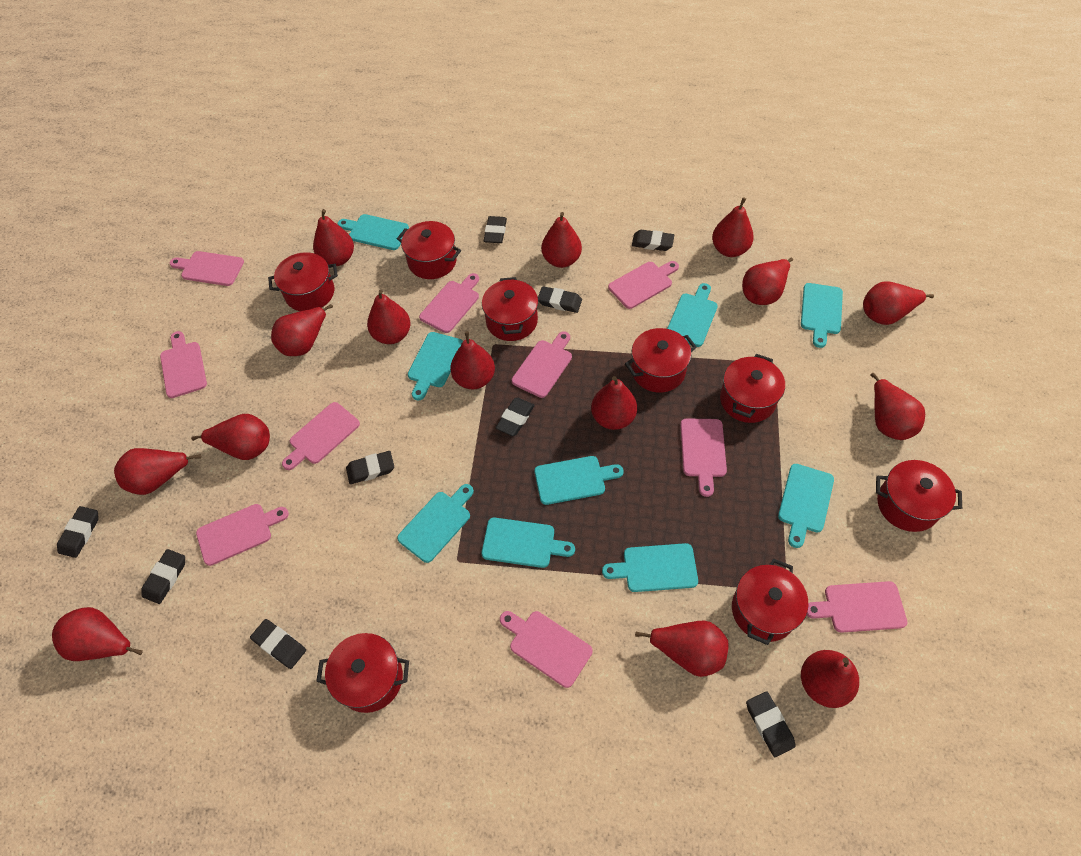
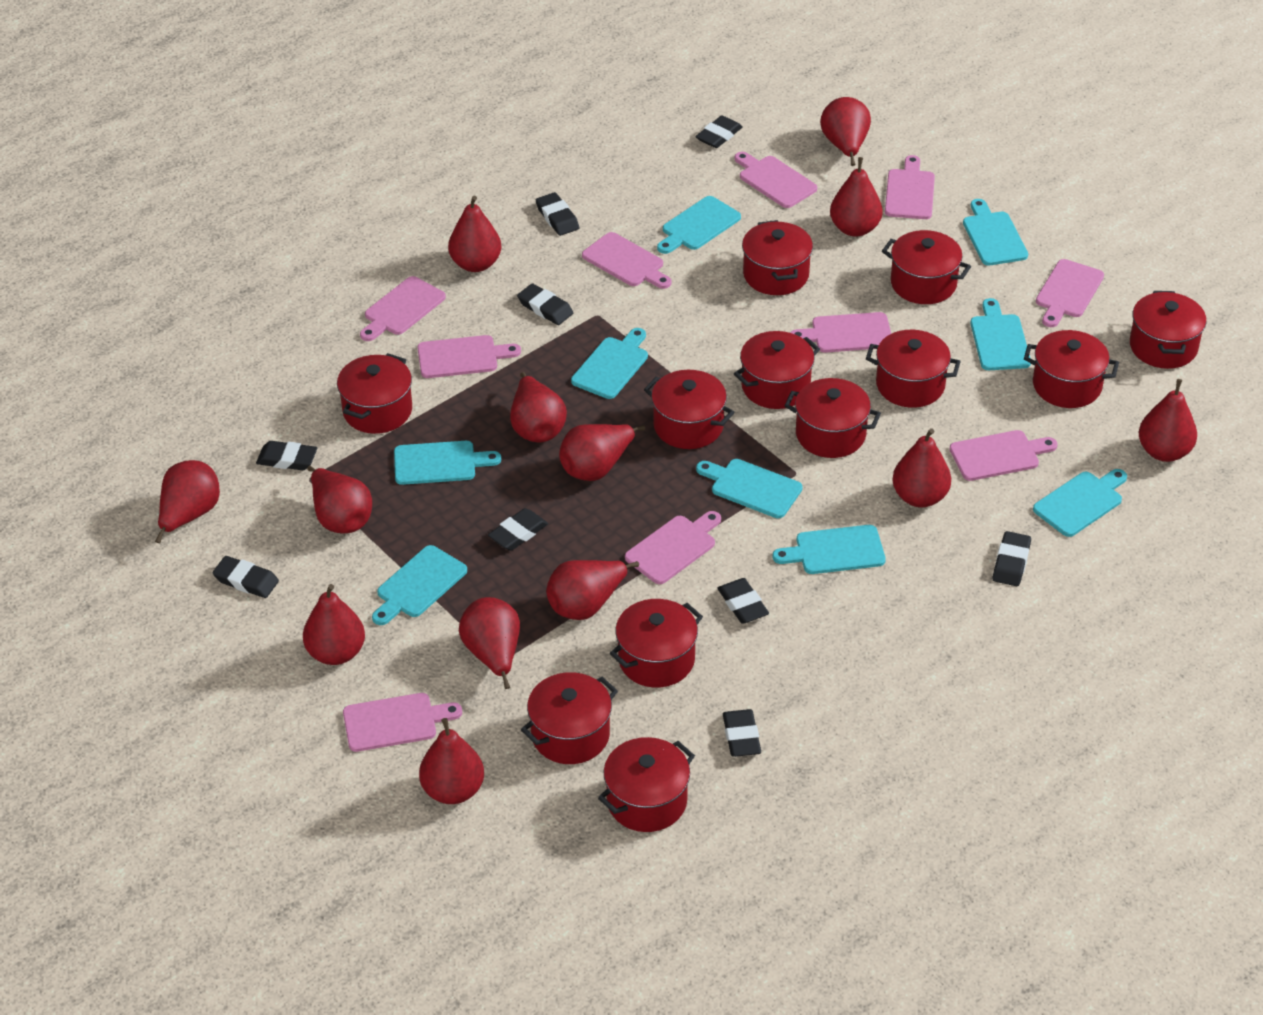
red pear: 15 -> 13
red pot: 8 -> 12

